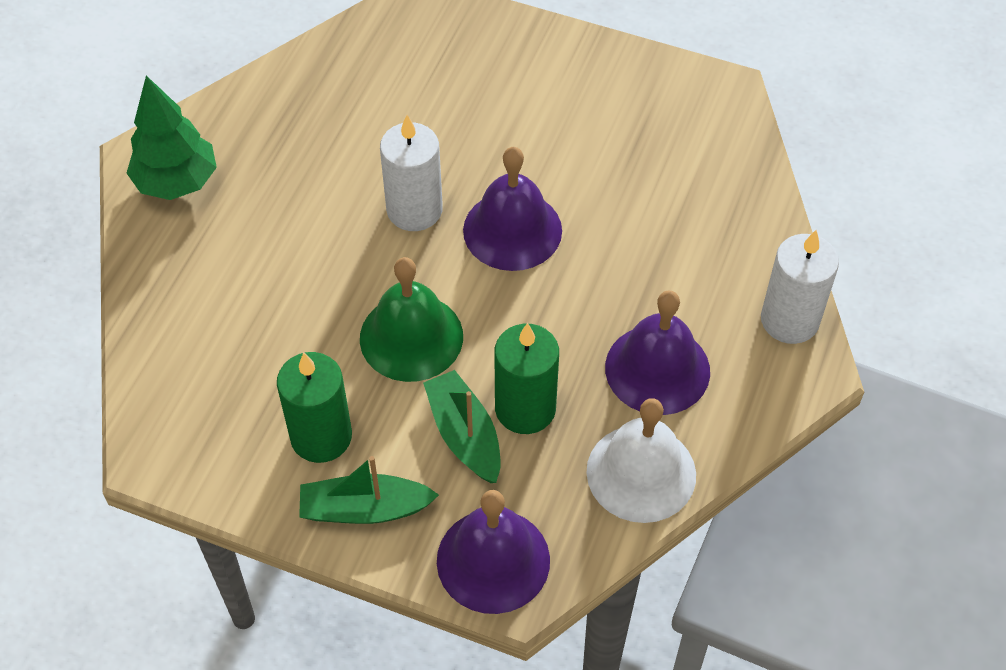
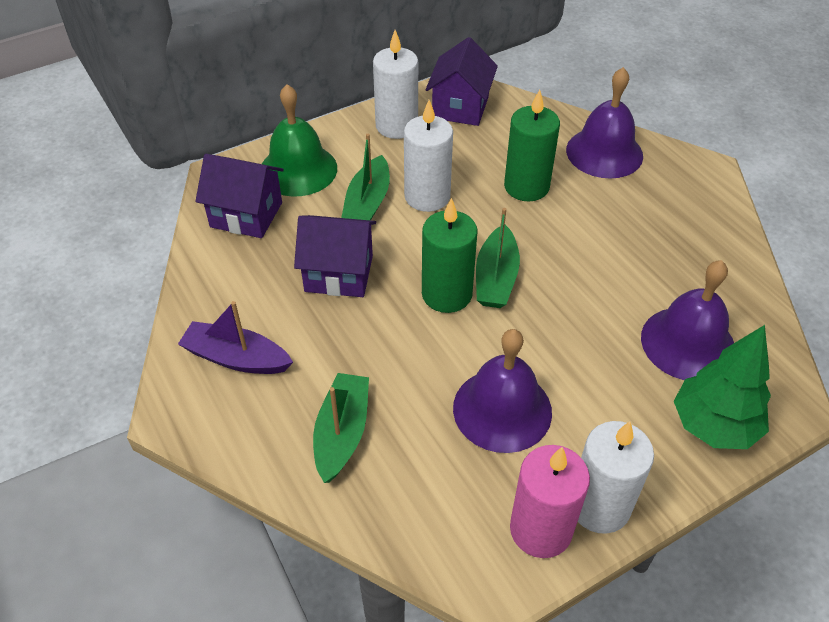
green boat: 2 -> 3
pink candle: 0 -> 1
purple boat: 0 -> 1
purple house: 0 -> 3
white bell: 1 -> 0
white candle: 2 -> 3

